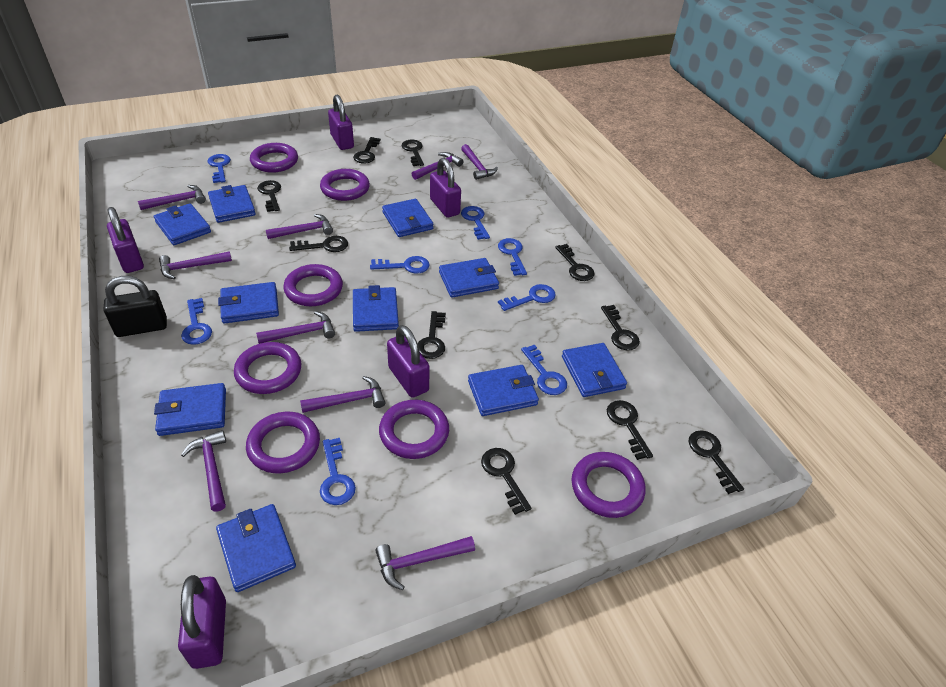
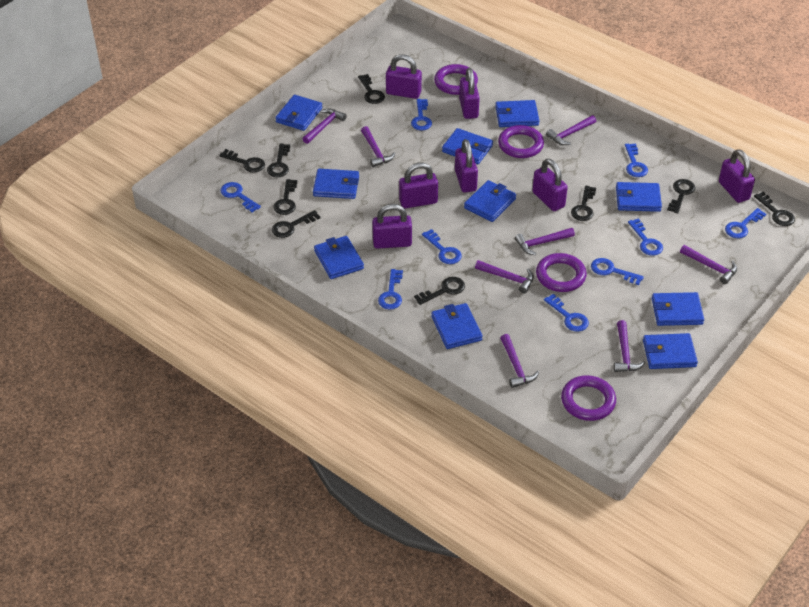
black key: 10 -> 9
black padlock: 1 -> 0
blue key: 8 -> 9
purple hammer: 9 -> 8
purple padlock: 5 -> 7
purple ring: 7 -> 4

